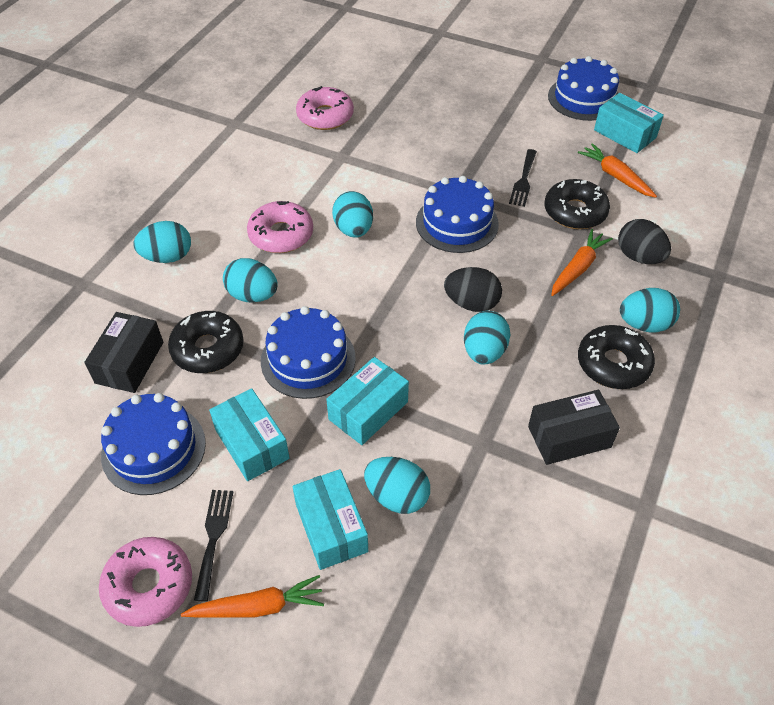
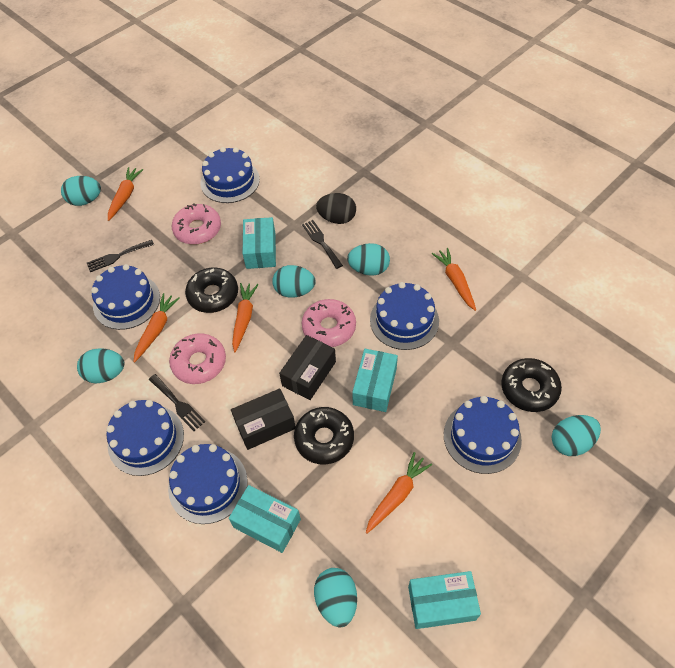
black egg: 2 -> 1
black fork: 2 -> 3
blue cake: 4 -> 6
orange carrot: 3 -> 5

